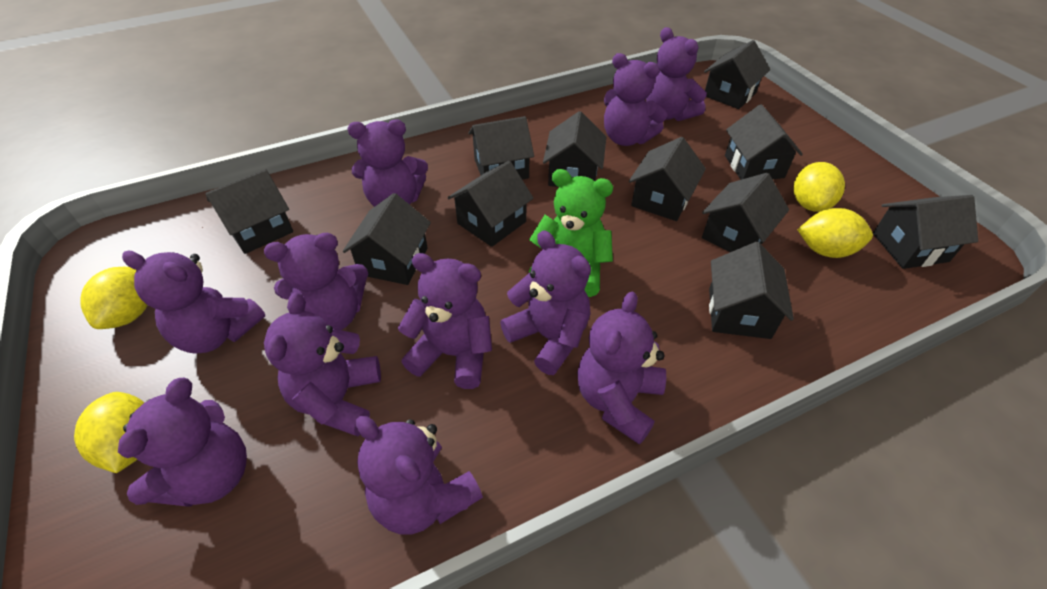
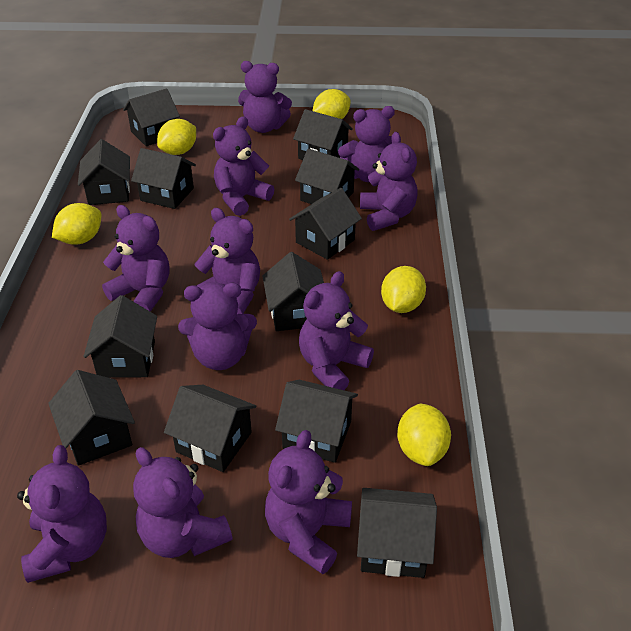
black house: 11 -> 12
green teddy bear: 1 -> 0
yellow lemon: 4 -> 5

